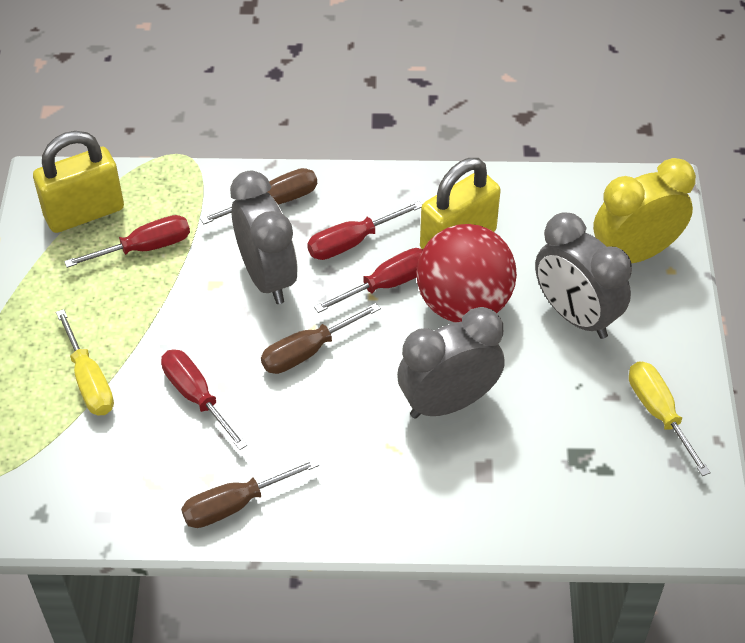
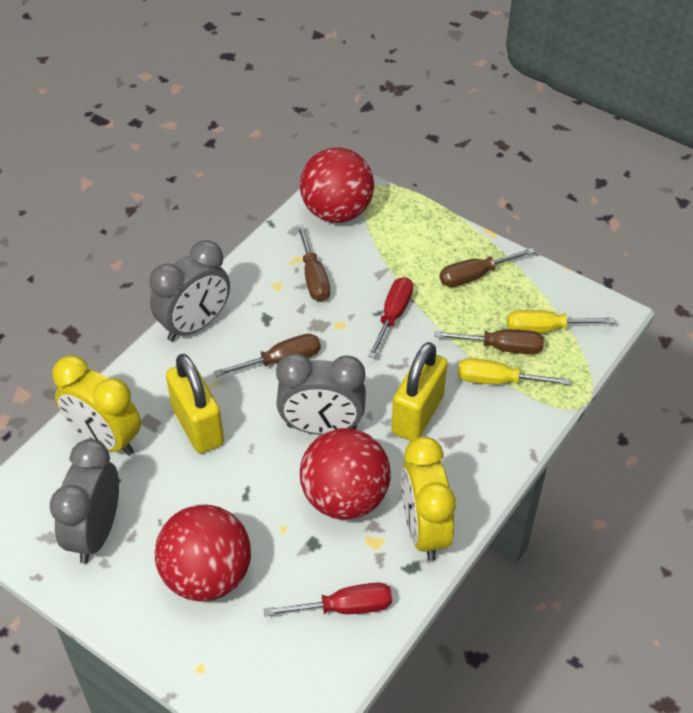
brown screwdriver: 3 -> 4
red ball: 1 -> 3
red screwdriver: 4 -> 2
yellow clock: 1 -> 2

